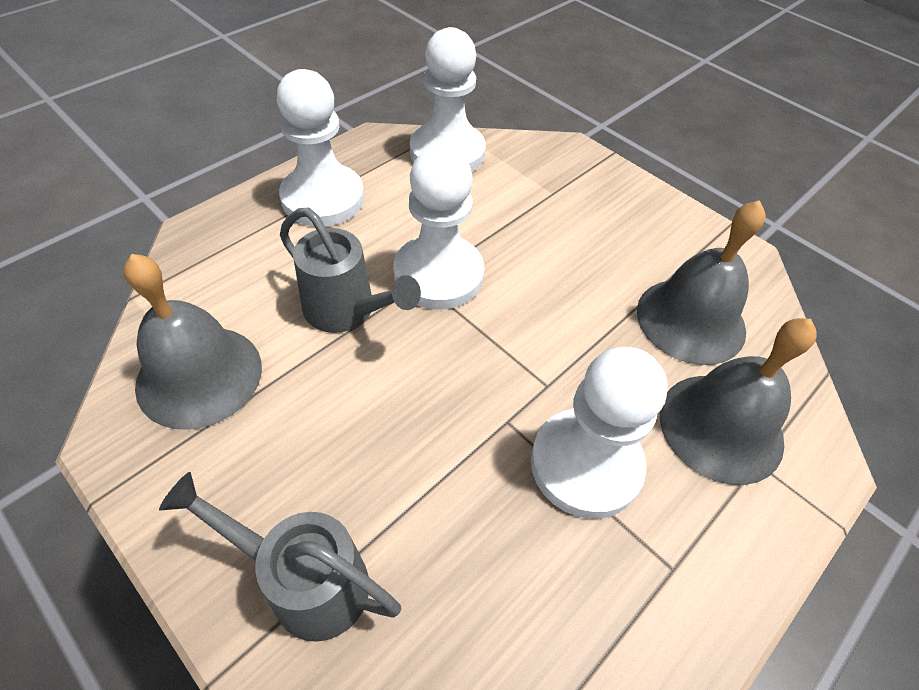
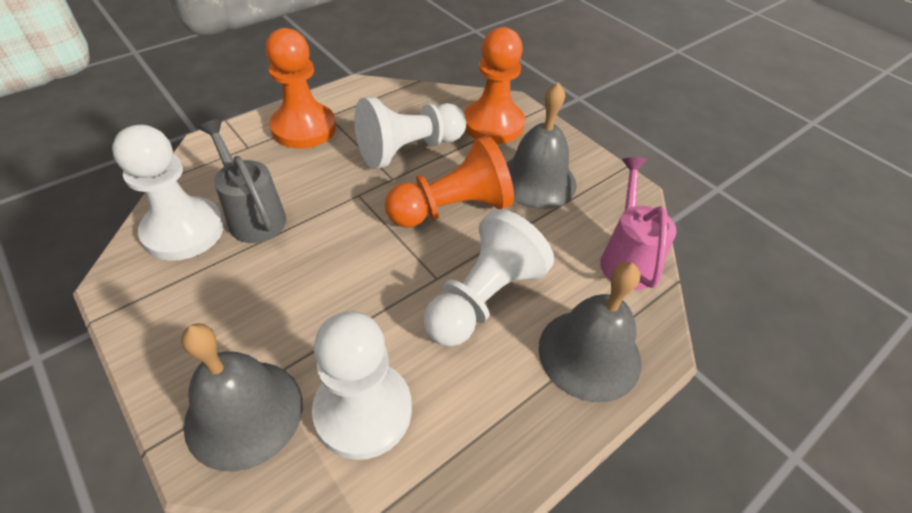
grey watering can: 2 -> 1
orange pawn: 0 -> 3
pink watering can: 0 -> 1

